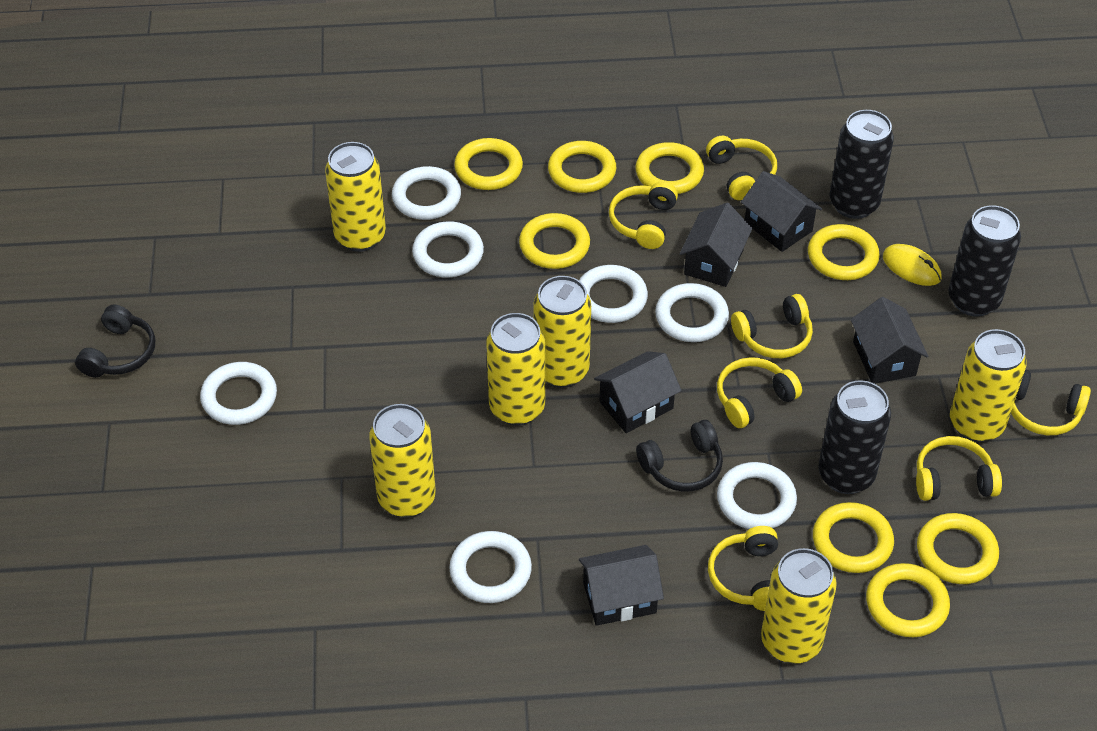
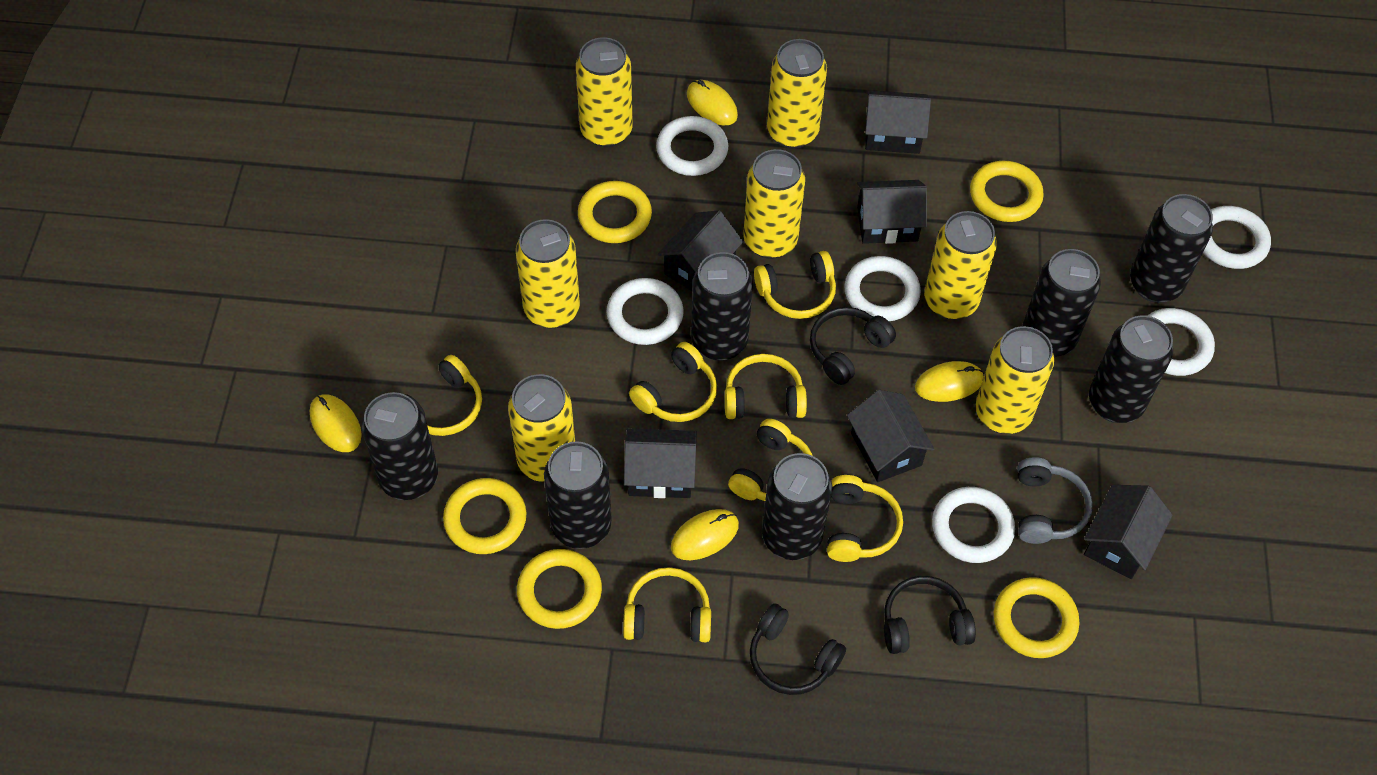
black can: 3 -> 7
black headphones: 2 -> 3
black house: 5 -> 6
grey headphones: 0 -> 1
white ring: 7 -> 6
yellow can: 6 -> 7
yellow mouse: 1 -> 4
yellow ring: 8 -> 5

